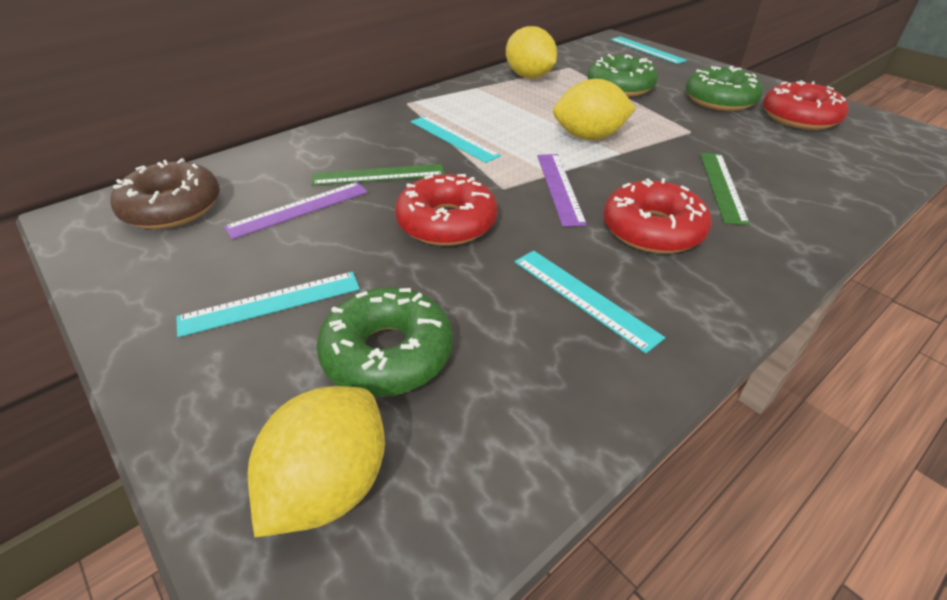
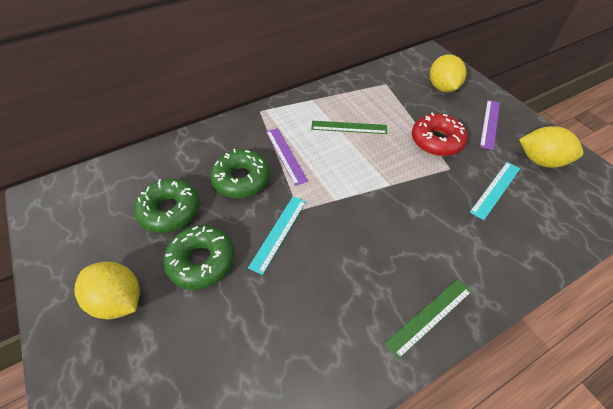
brown donut: 1 -> 0
red donut: 3 -> 1
turquoise ruler: 4 -> 2

